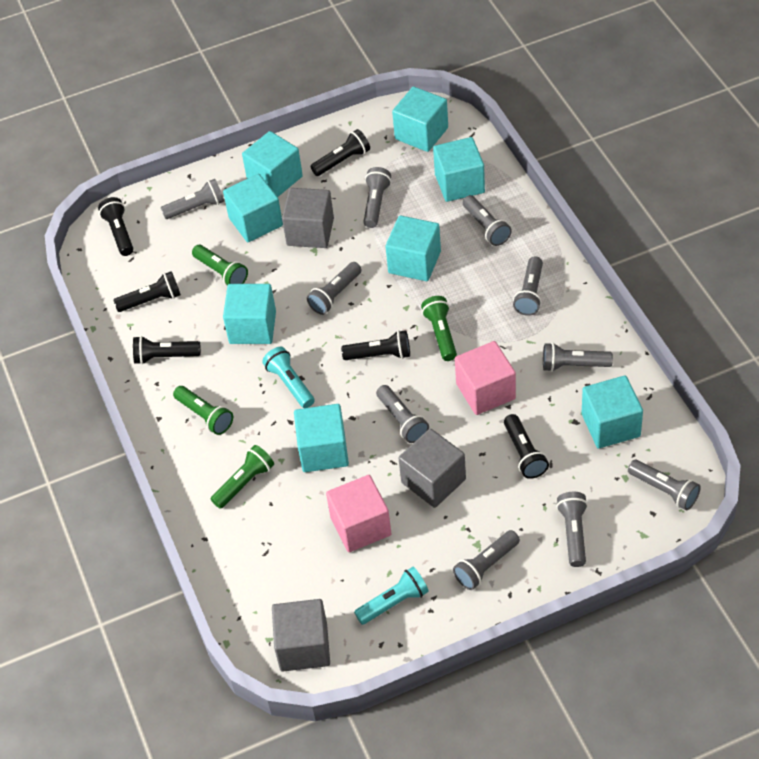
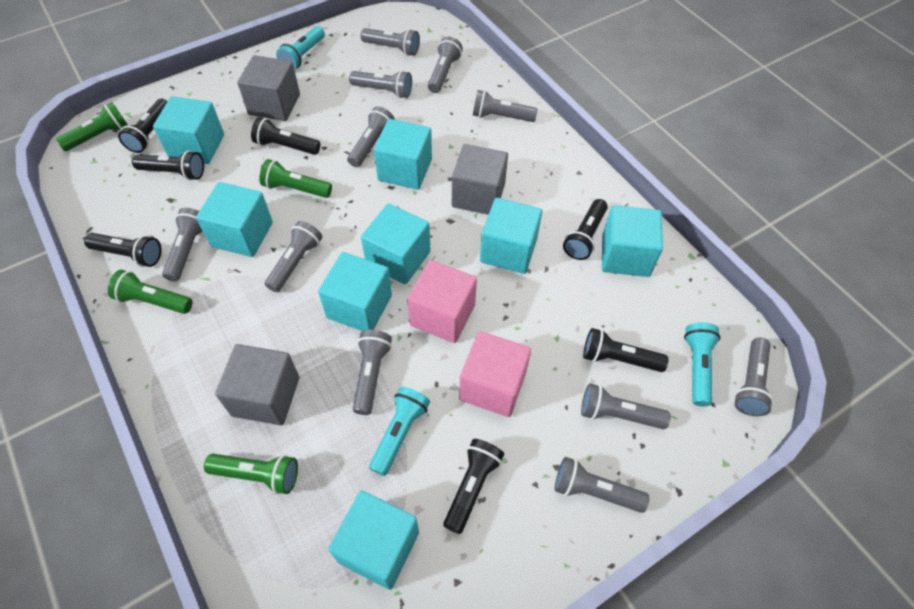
black flashlight: 6 -> 7
grey flashlight: 10 -> 11
turquoise flashlight: 2 -> 3

